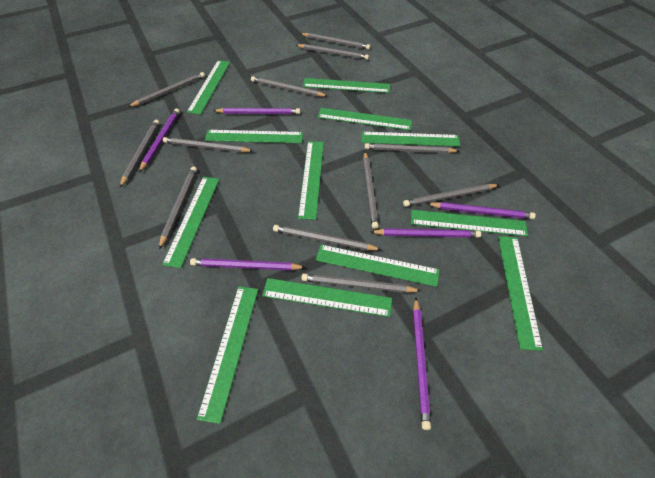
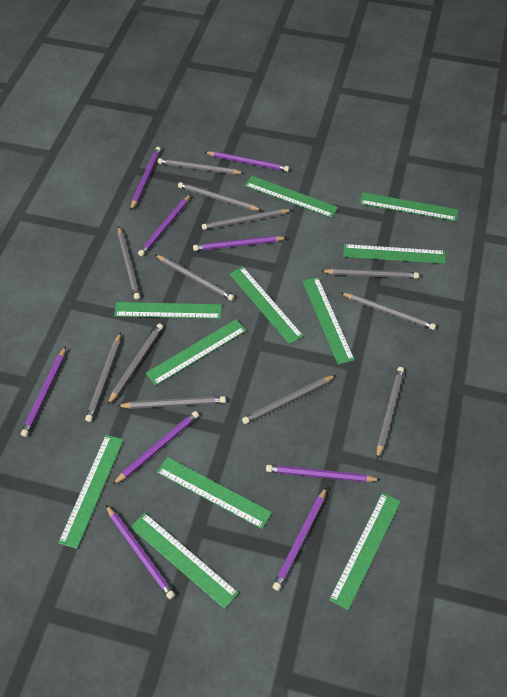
green ruler: 12 -> 11
purple pencil: 6 -> 9

